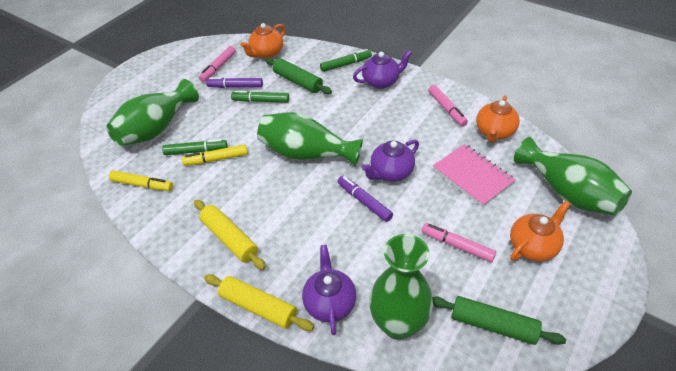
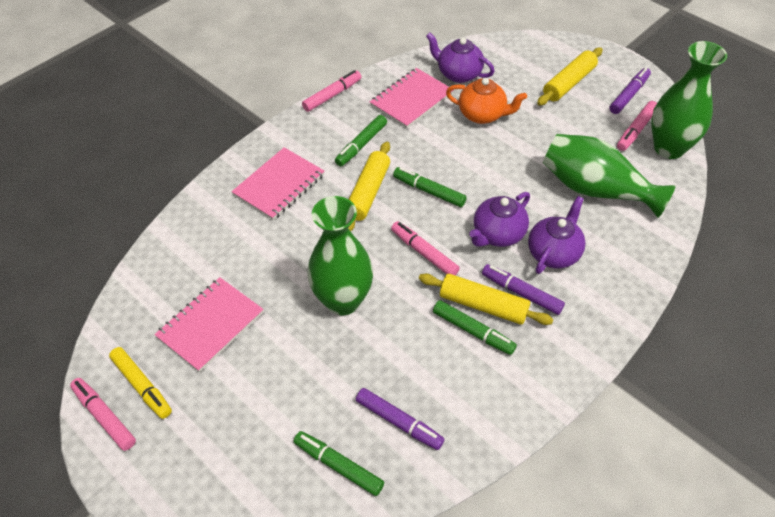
green marker: 3 -> 4
green rolling pin: 2 -> 0
green vase: 4 -> 3
orange teapot: 3 -> 1
pink marker: 3 -> 4
pink notebook: 1 -> 3
purple marker: 2 -> 3
yellow marker: 2 -> 1
yellow rolling pin: 2 -> 3

